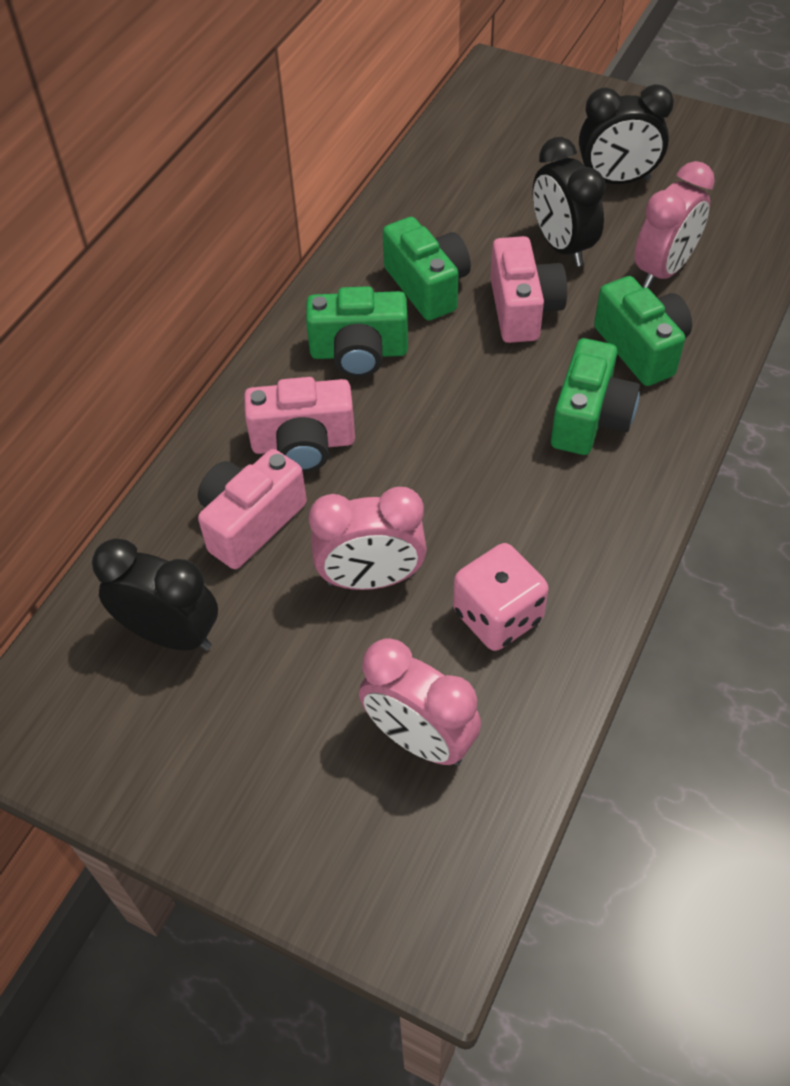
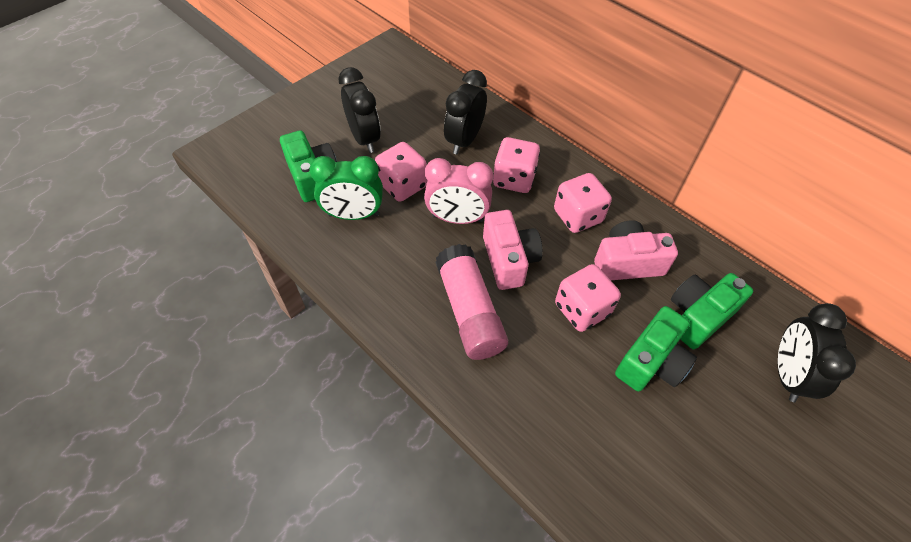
green camera: 4 -> 3
green clock: 0 -> 1
pink camera: 3 -> 2
pink clock: 3 -> 1
pink dice: 1 -> 4
pink glue stick: 0 -> 1

